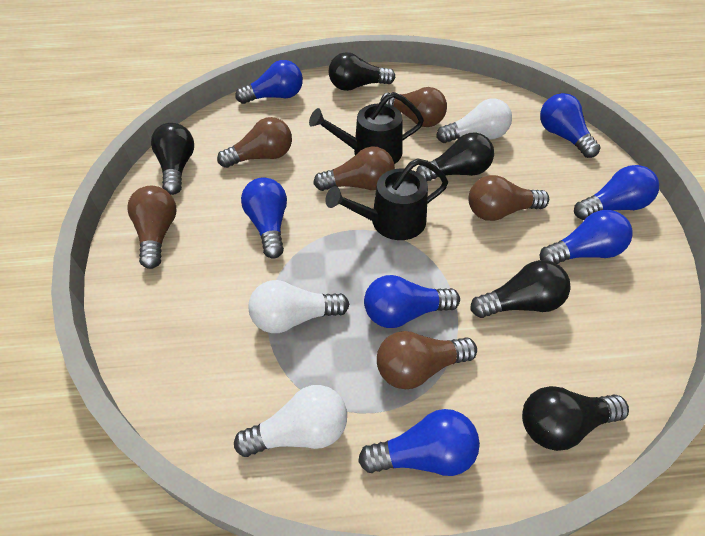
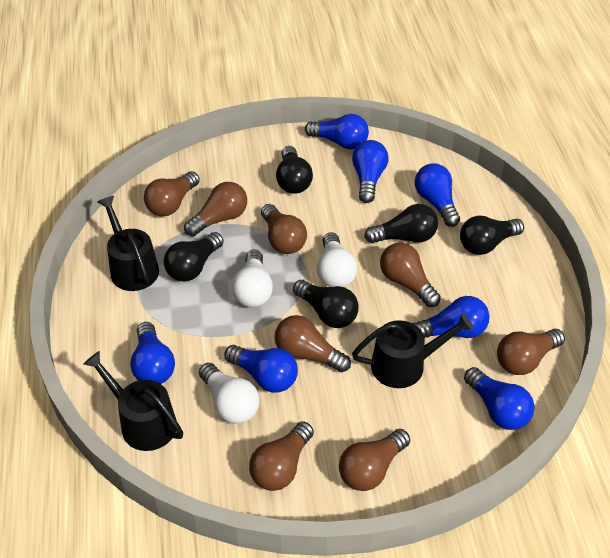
black watering can: 2 -> 3
brown light bulb: 6 -> 8

